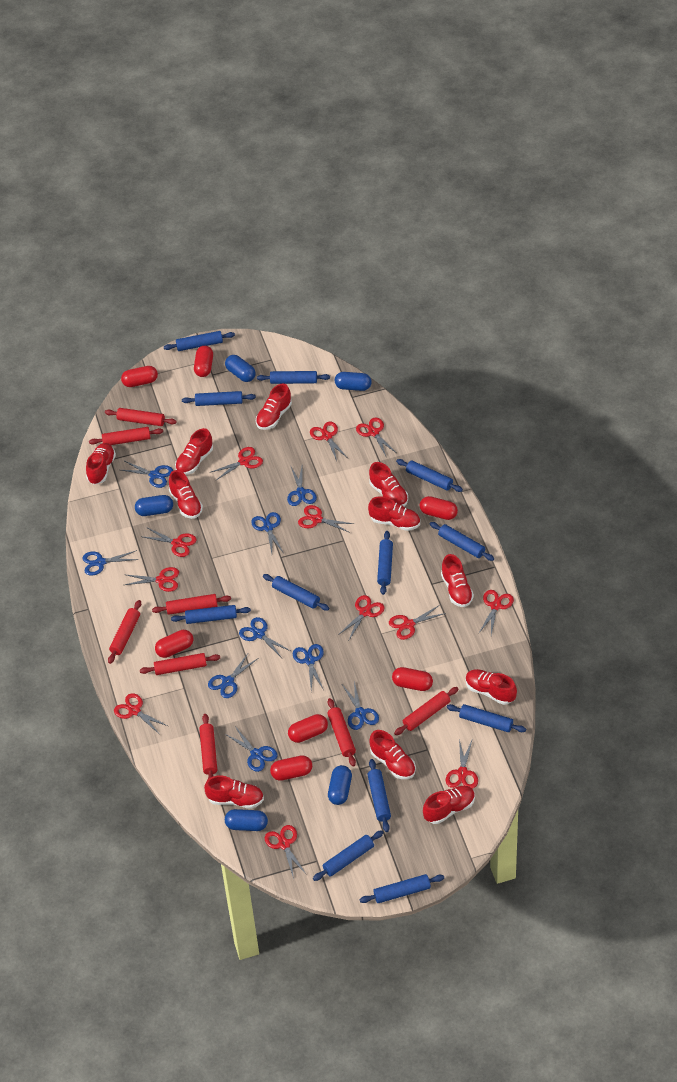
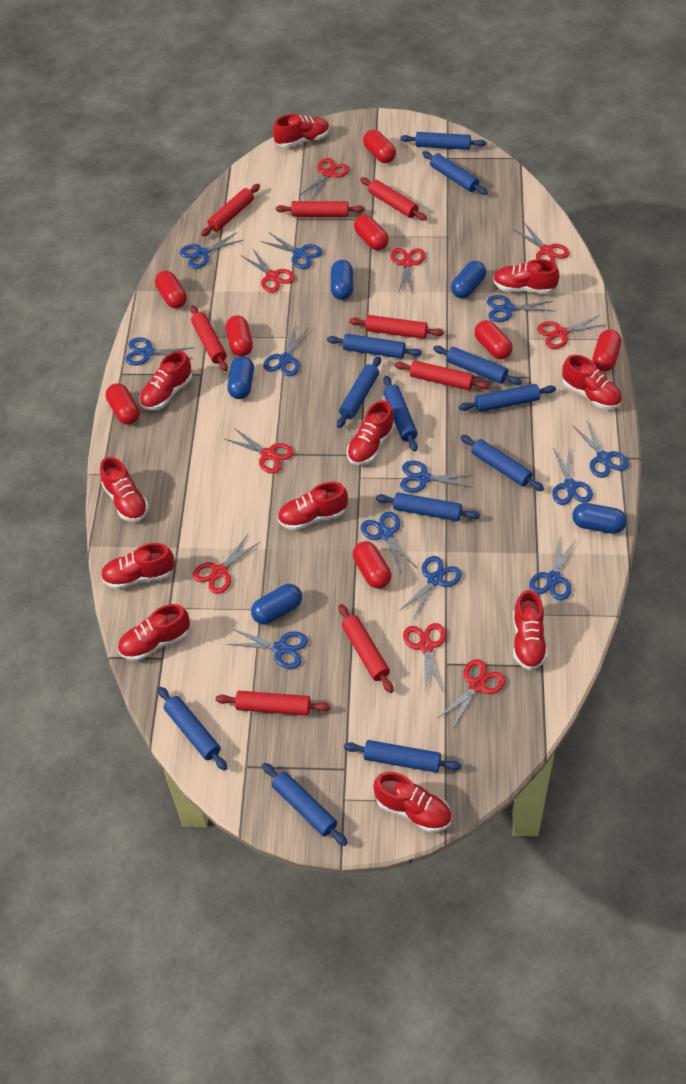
blue scissors: 9 -> 12
red capsule: 7 -> 8
red scissors: 12 -> 9

